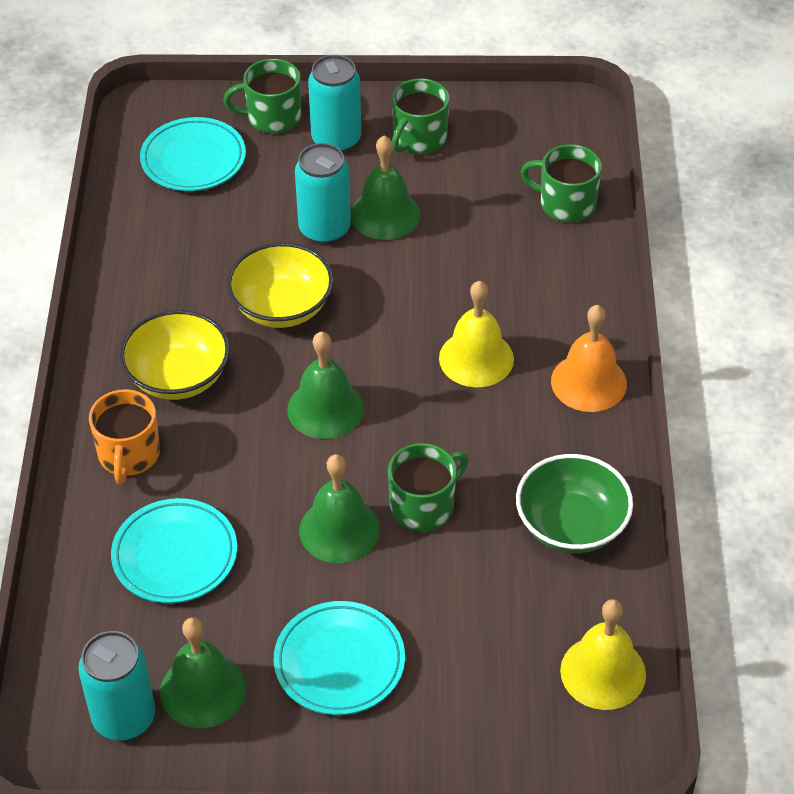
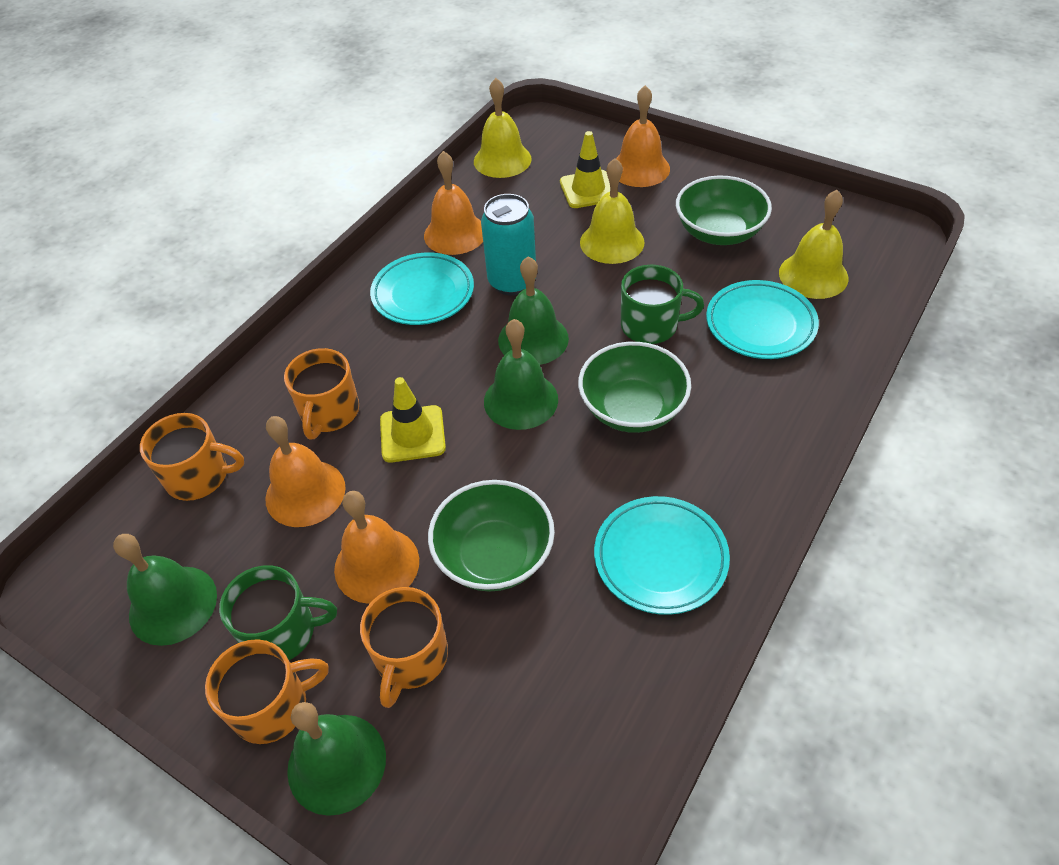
green bowl: 1 -> 3
green mug: 4 -> 2
orange bell: 1 -> 4
orange mug: 1 -> 4
turquoise can: 3 -> 1
yellow bell: 2 -> 3
yellow bowl: 2 -> 0
yellow traffic cone: 0 -> 2

